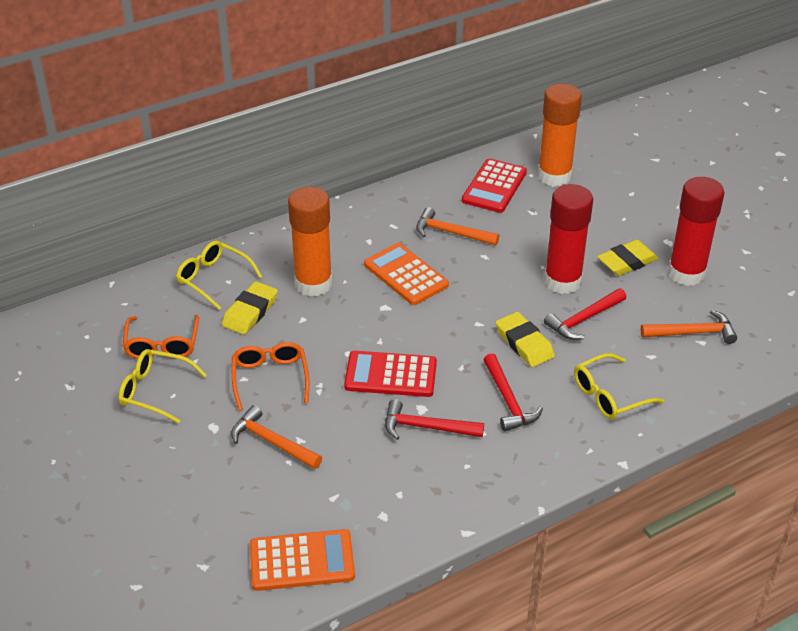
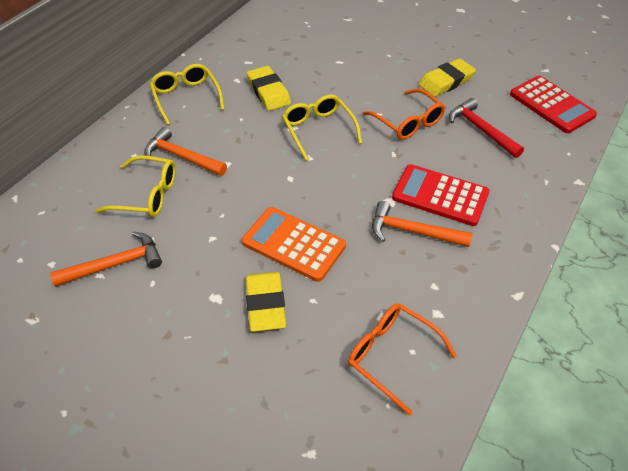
orange calculator: 2 -> 1
orange glue stick: 2 -> 0
red glue stick: 2 -> 0
red hammer: 3 -> 1

